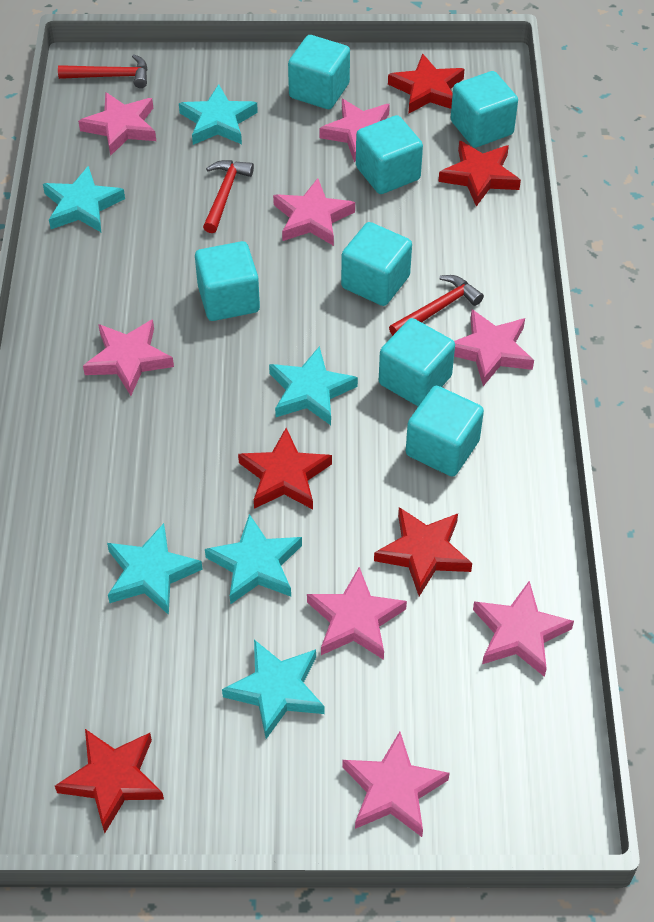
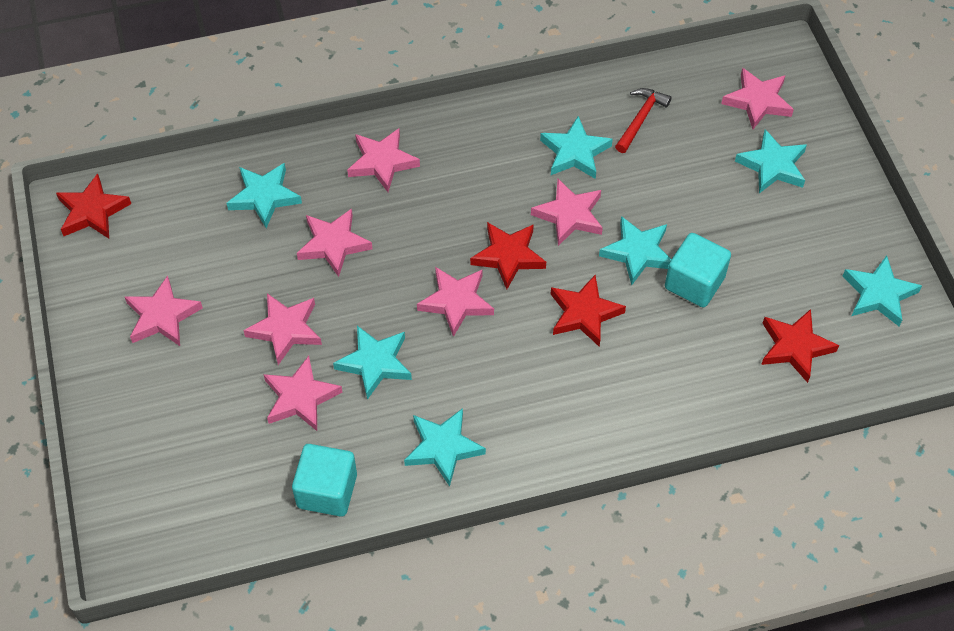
red hammer: 3 -> 1
red star: 5 -> 4
turquoise cube: 7 -> 2
turquoise star: 6 -> 7

